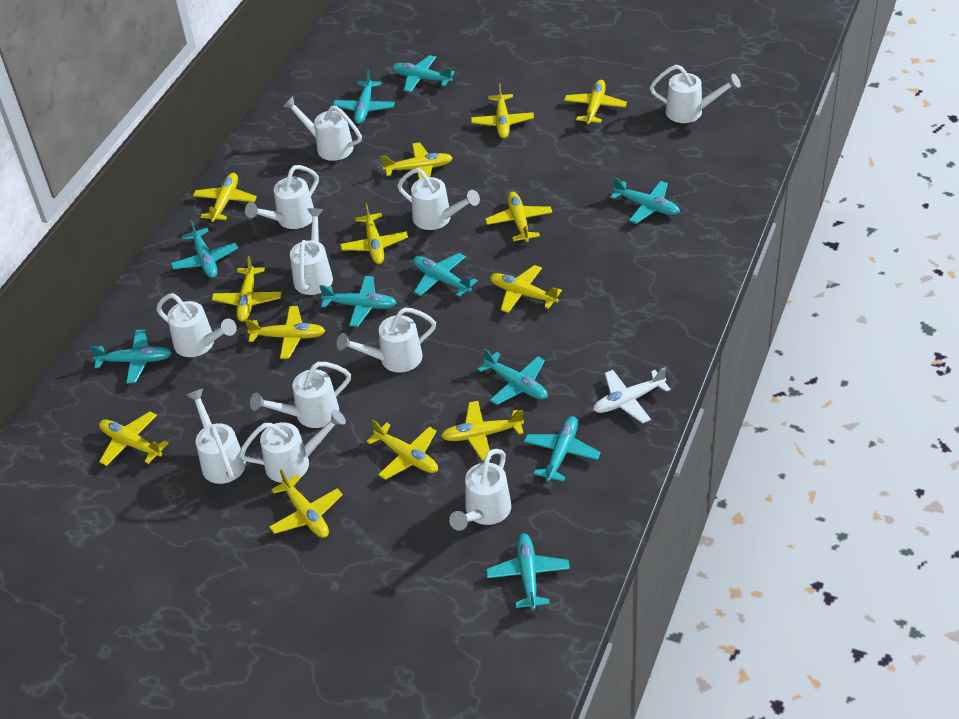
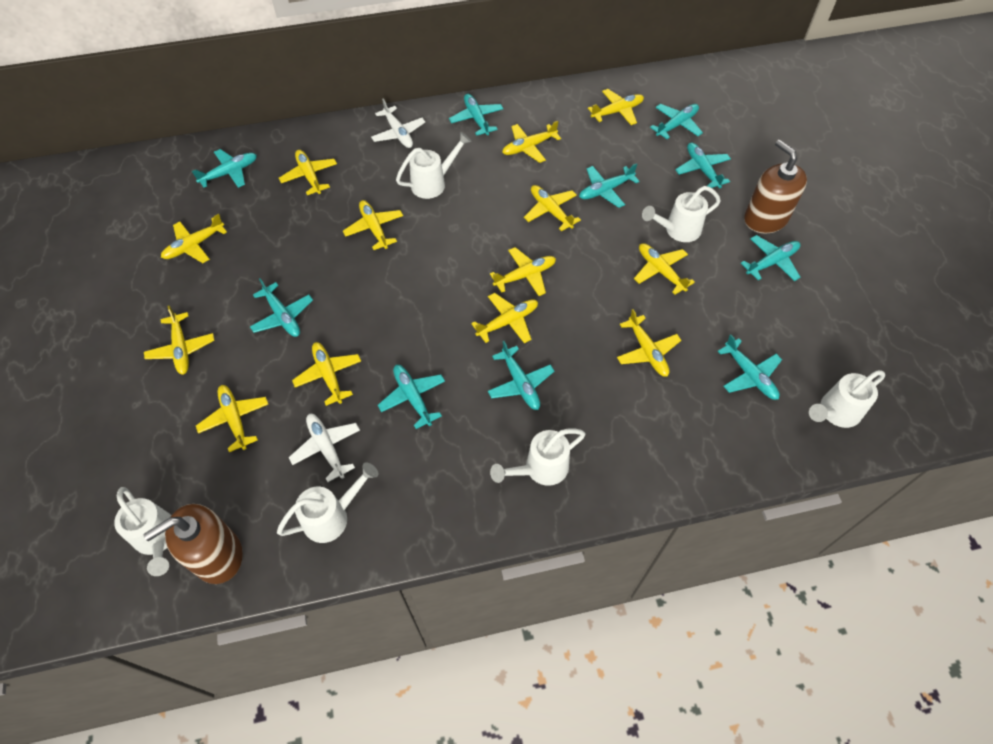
brown soap dispenser: 0 -> 2
white plane: 1 -> 2
white watering can: 11 -> 6

